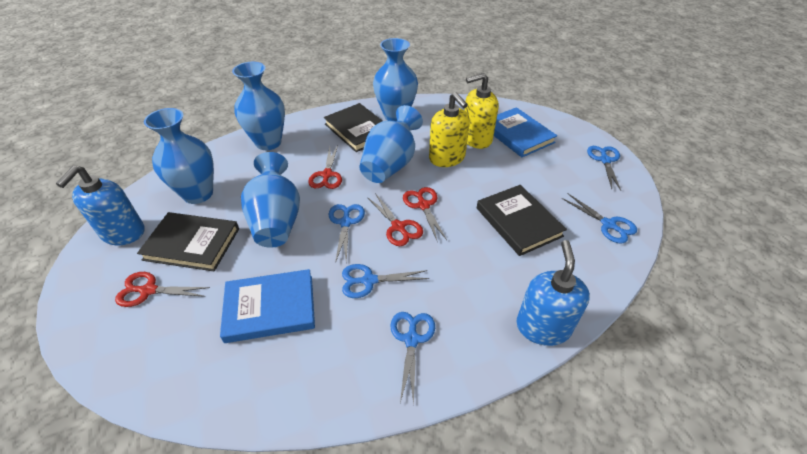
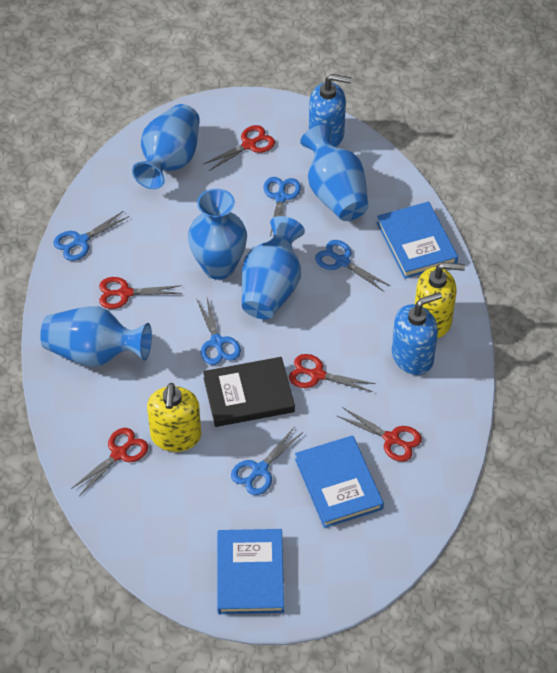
black book: 3 -> 1
blue book: 2 -> 3
red scissors: 4 -> 5

